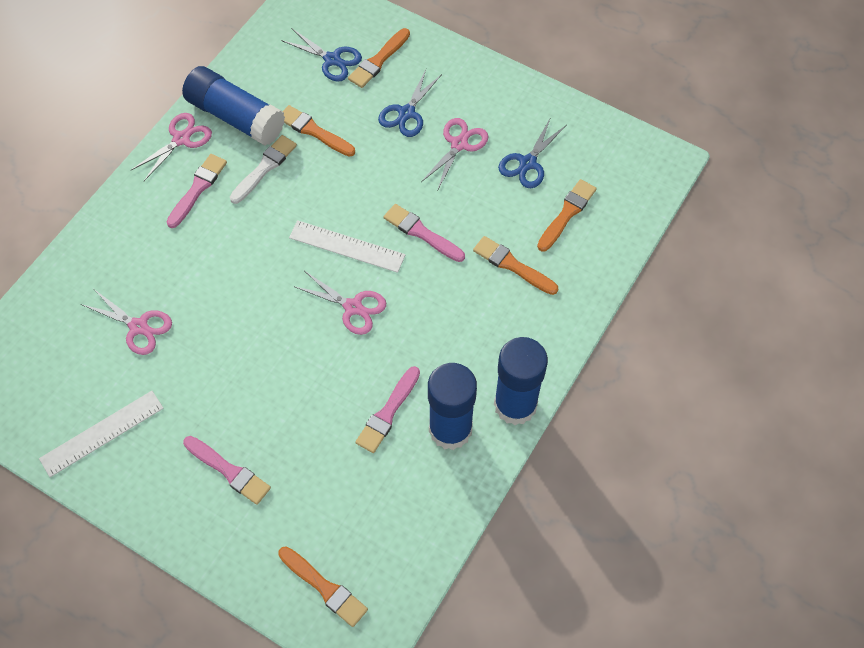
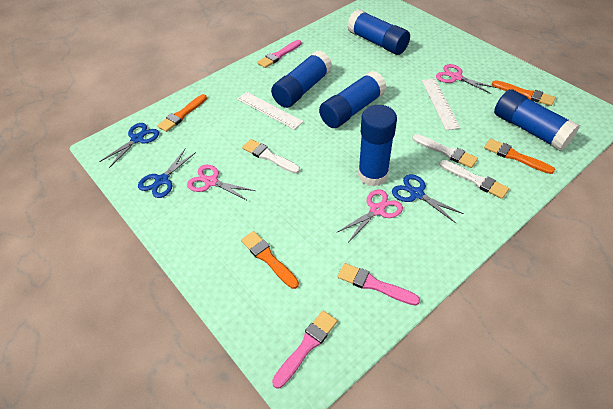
blue glue stick: 3 -> 5
orange brush: 5 -> 4
pink brush: 4 -> 3
pink scissors: 4 -> 3
white brush: 1 -> 3

